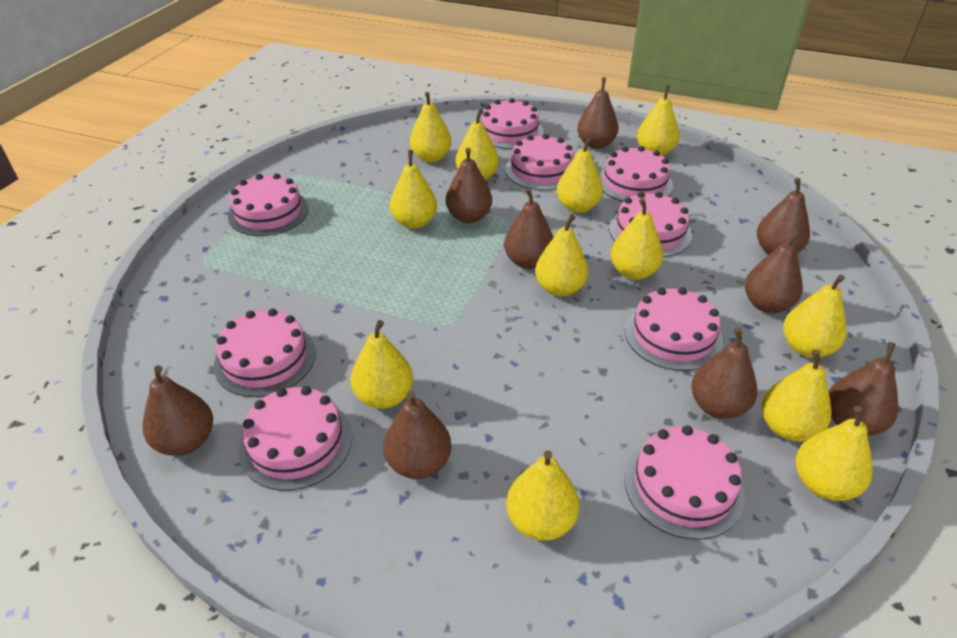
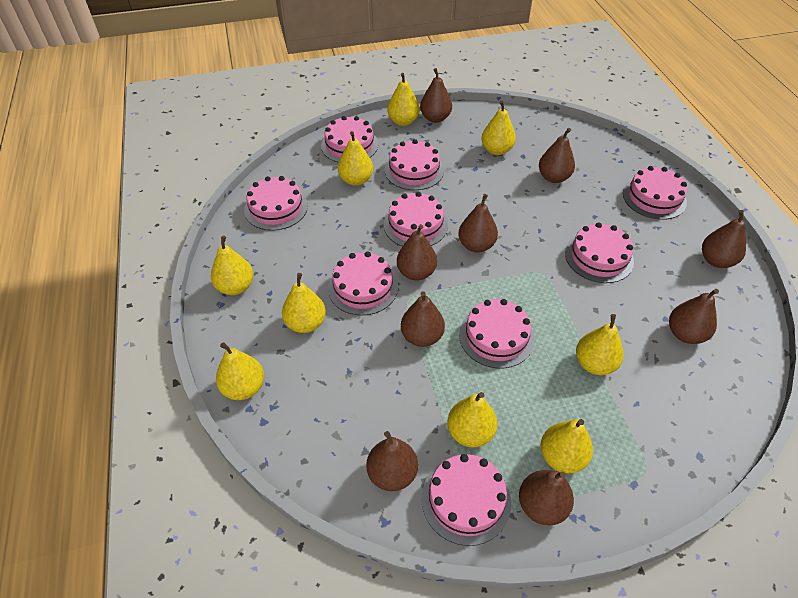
yellow pear: 12 -> 9

